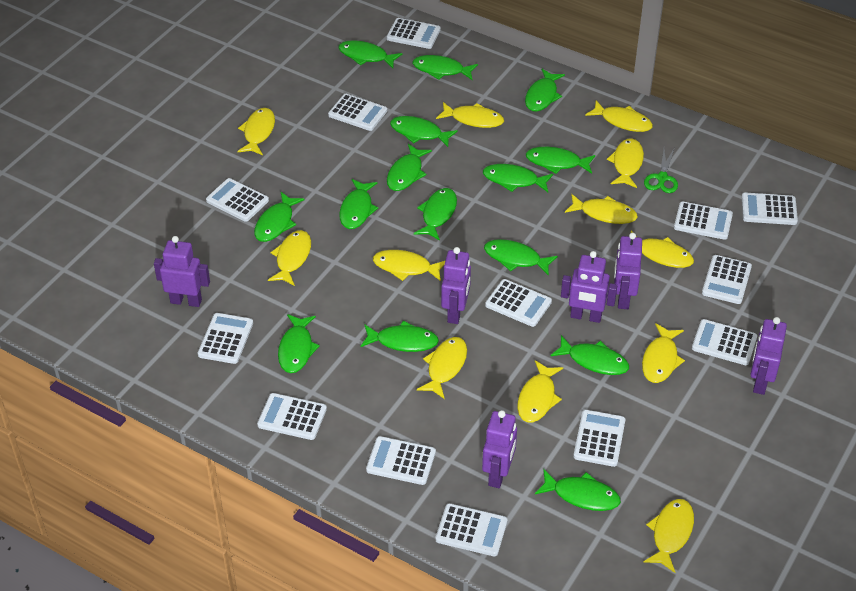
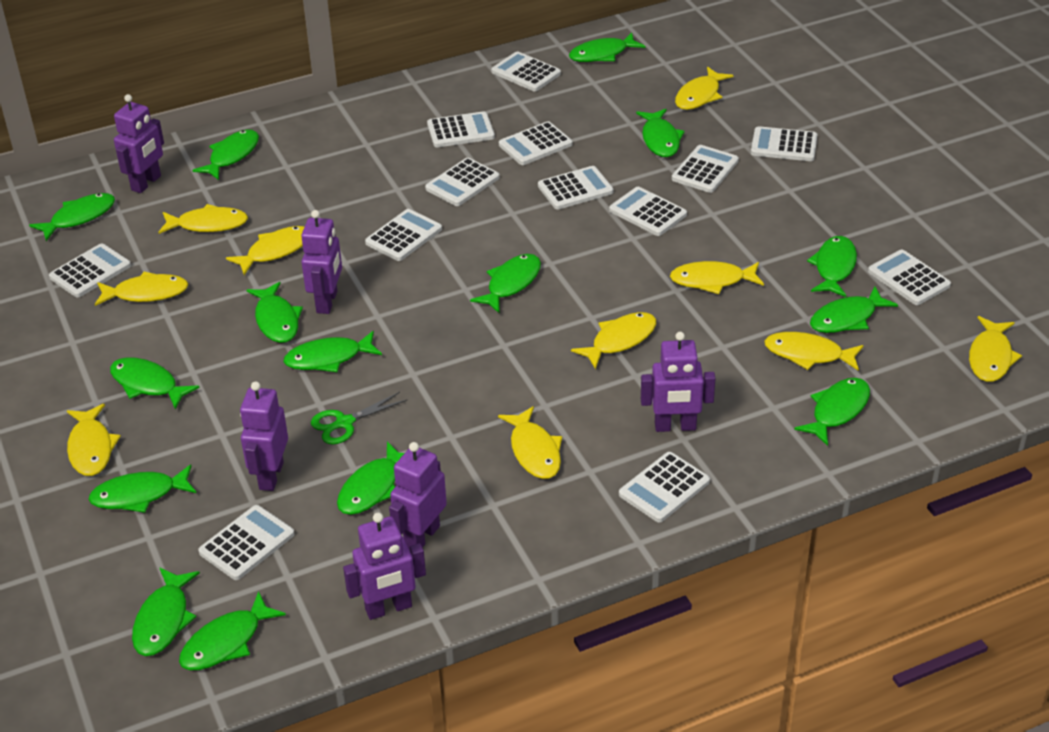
yellow fish: 12 -> 10

